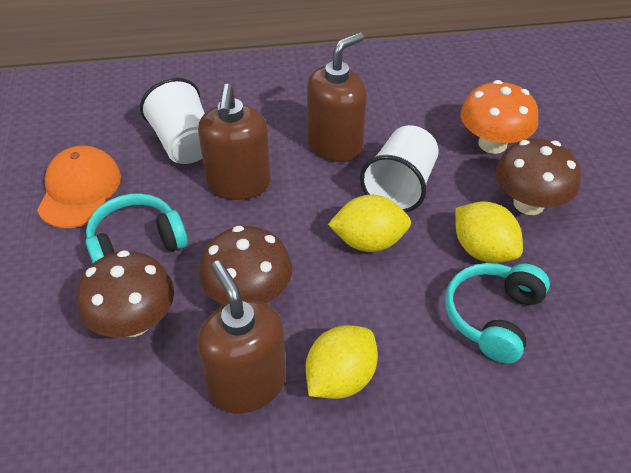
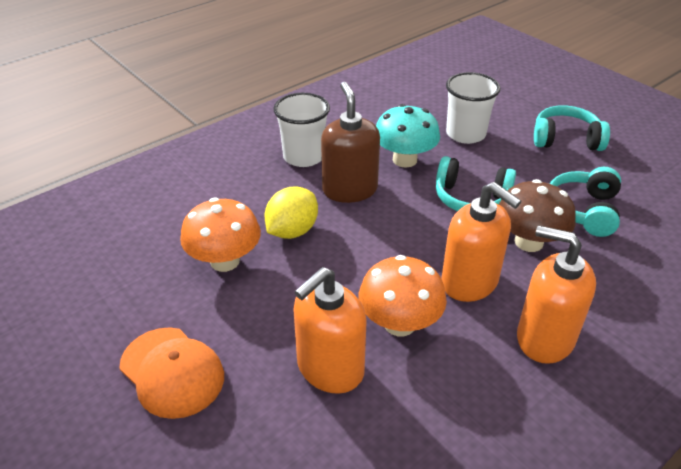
brown mushroom: 3 -> 1
brown soap dispenser: 3 -> 1
orange mushroom: 1 -> 2
orange soap dispenser: 0 -> 3
turquoise headphones: 2 -> 3
turquoise mushroom: 0 -> 1
yellow lemon: 3 -> 1

